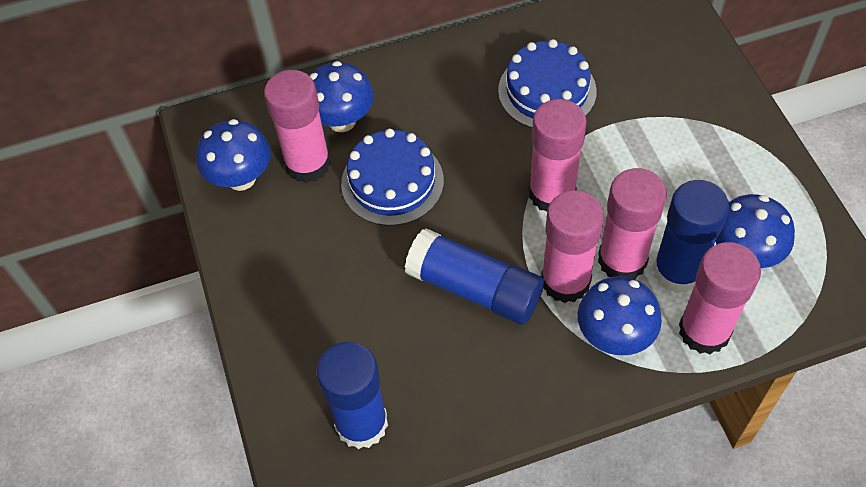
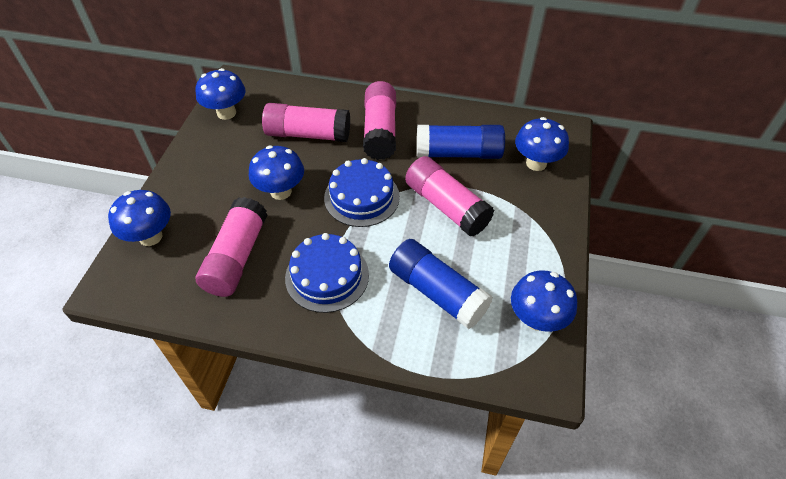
blue glue stick: 3 -> 2
blue mushroom: 4 -> 5
pink glue stick: 5 -> 4

